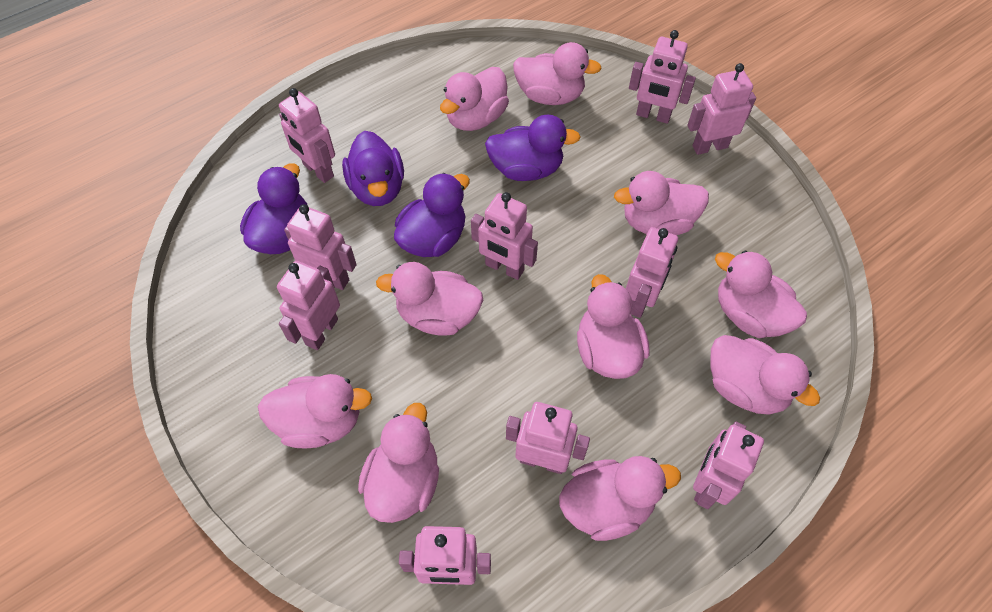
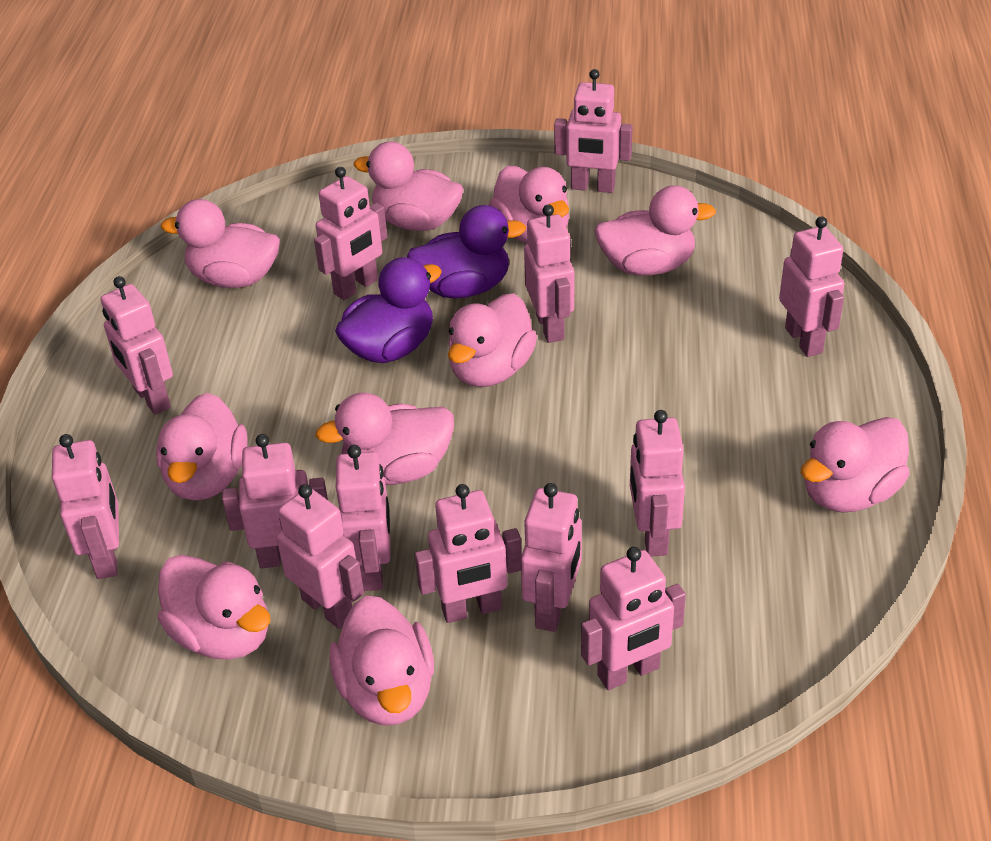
pink robot: 10 -> 13
purple duck: 4 -> 2

